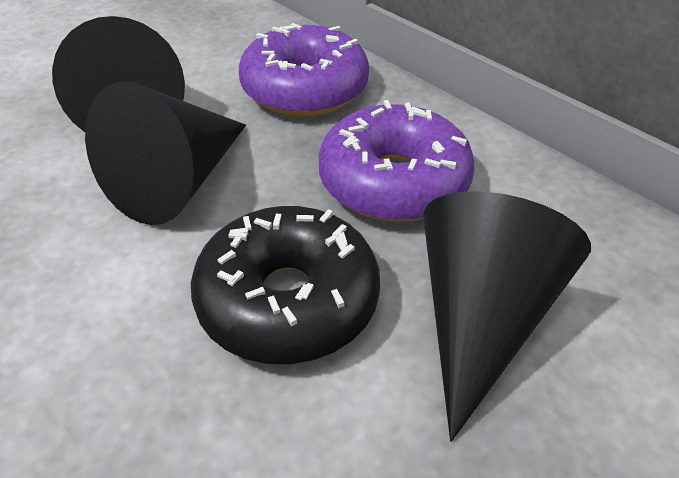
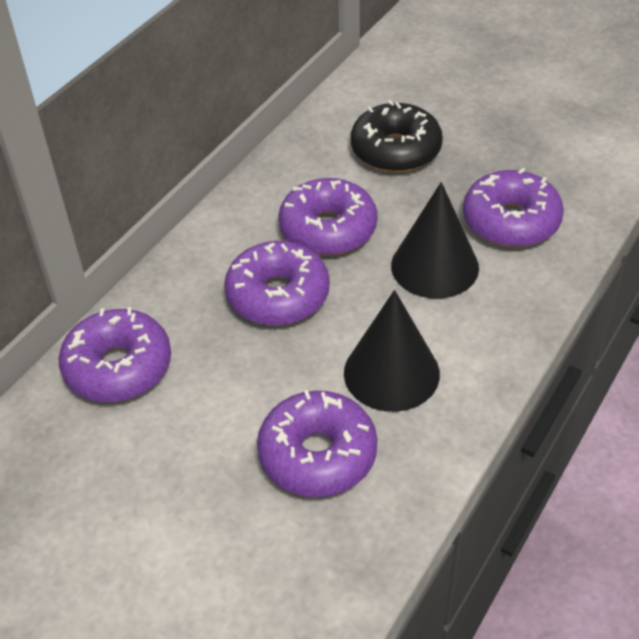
black cone: 3 -> 2
purple donut: 2 -> 5

